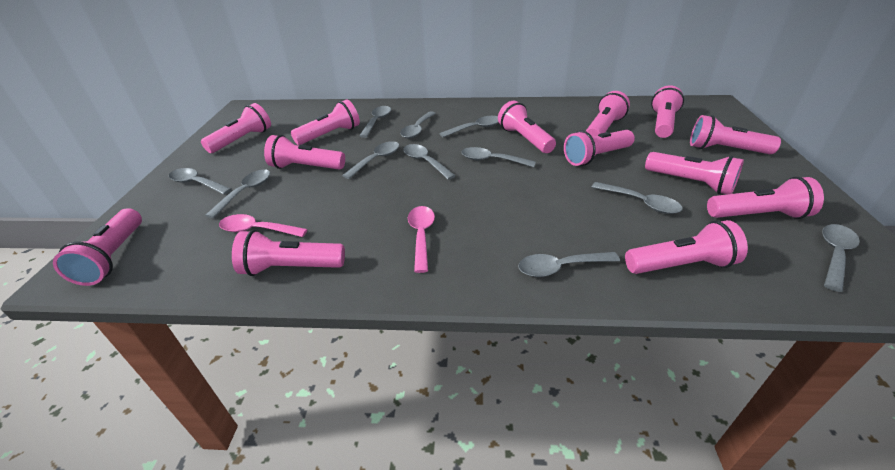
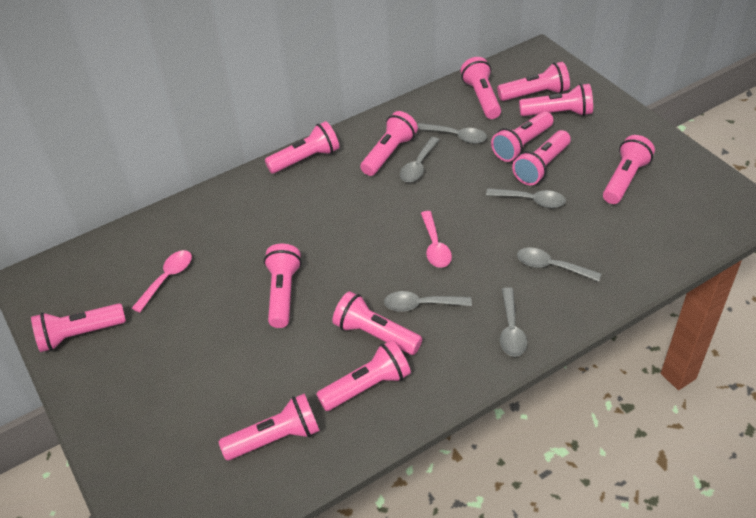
grey spoon: 11 -> 6

